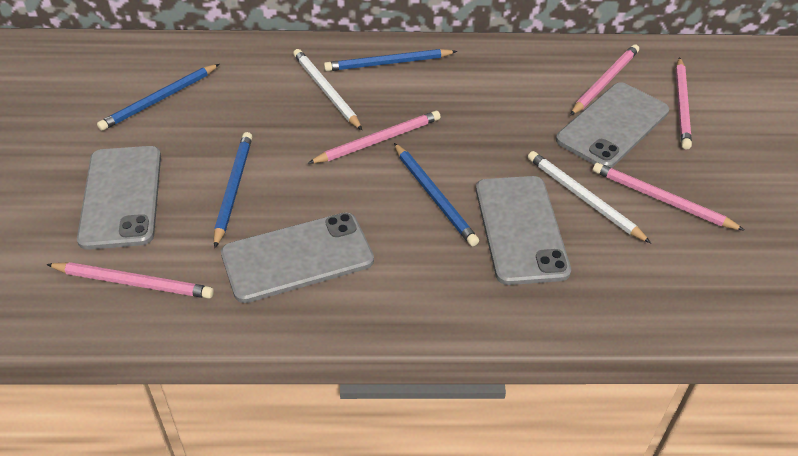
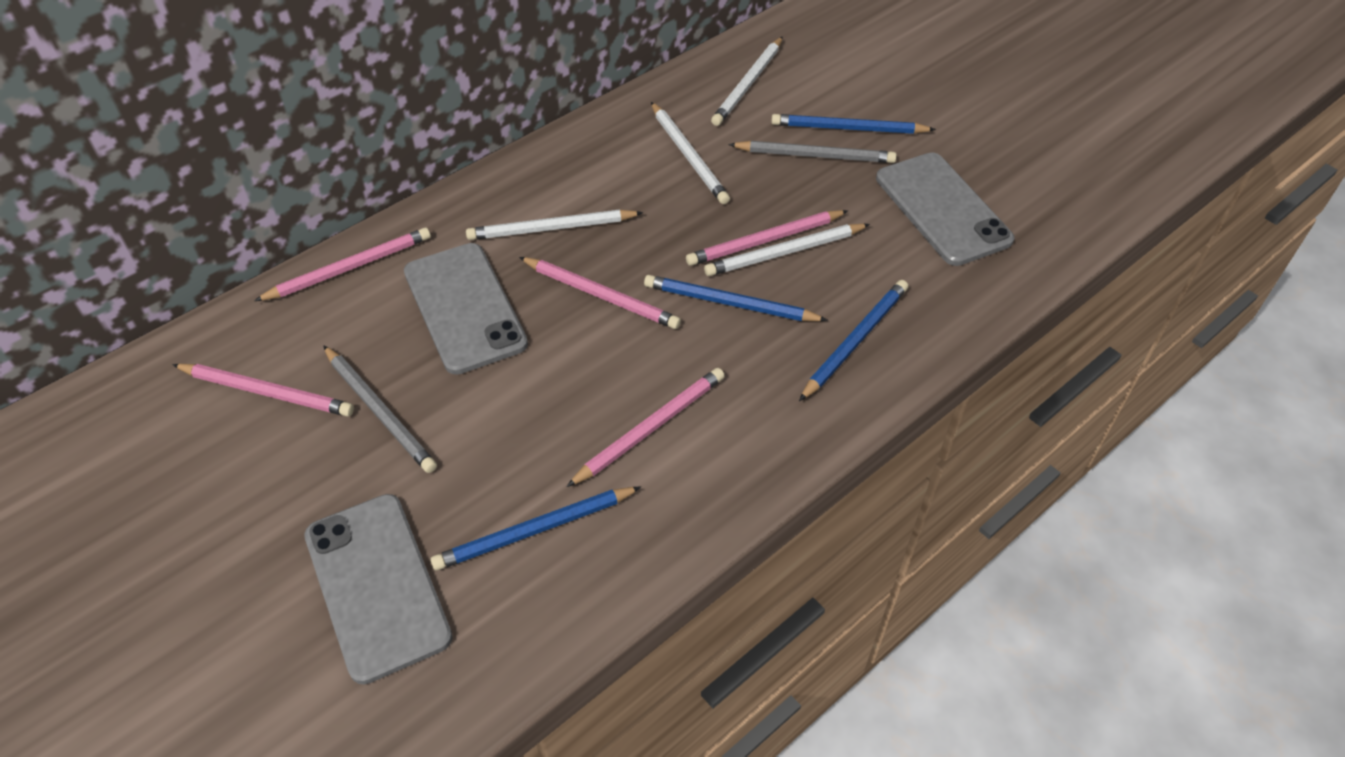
grey pencil: 0 -> 2
grey phone: 4 -> 3
white pencil: 2 -> 4

